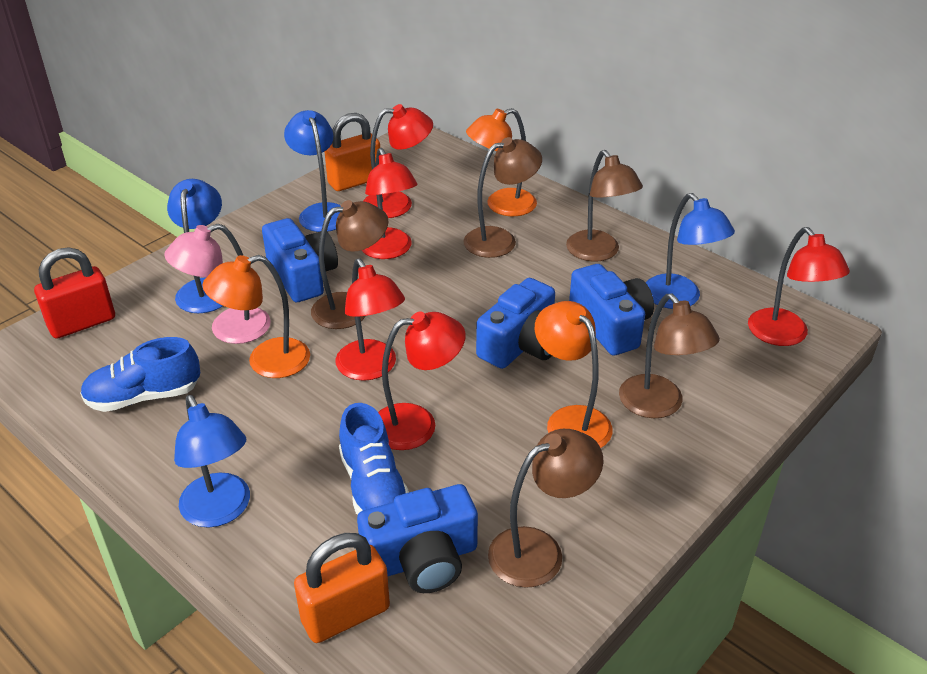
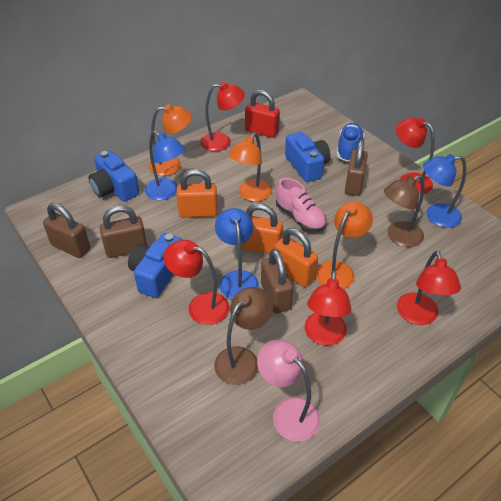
blue camera: 4 -> 3
blue lamp: 4 -> 3
blue shoe: 2 -> 1
brown lamp: 5 -> 2
brown padlock: 0 -> 4
orange padlock: 2 -> 3
pink shoe: 0 -> 1

